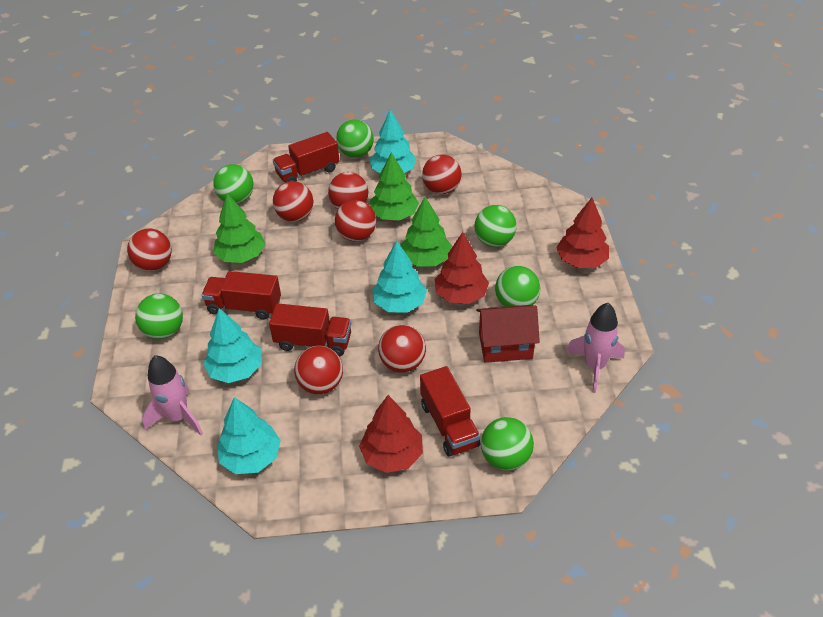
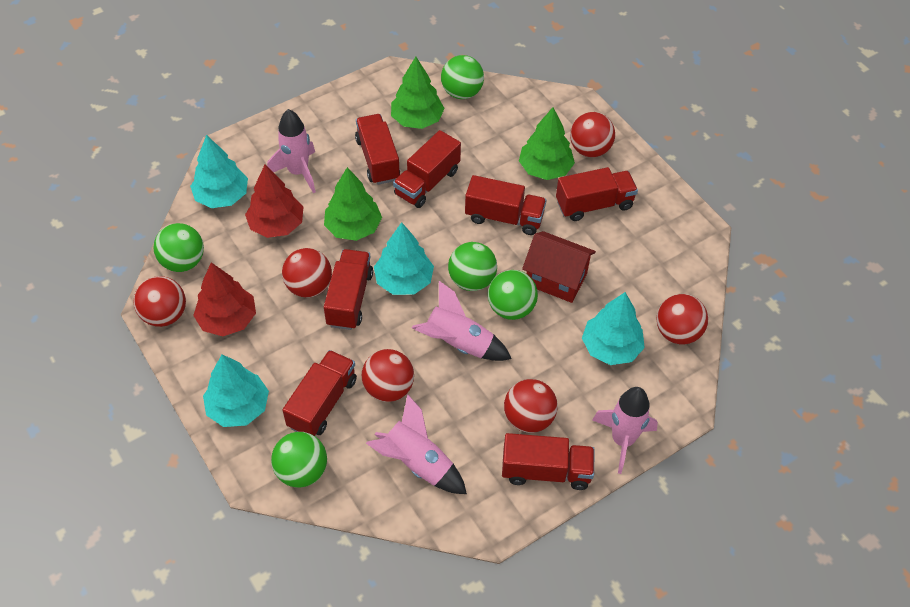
green ball: 6 -> 5
pink rocket: 2 -> 4
red ball: 7 -> 6
red tree: 3 -> 2
red truck: 4 -> 7

